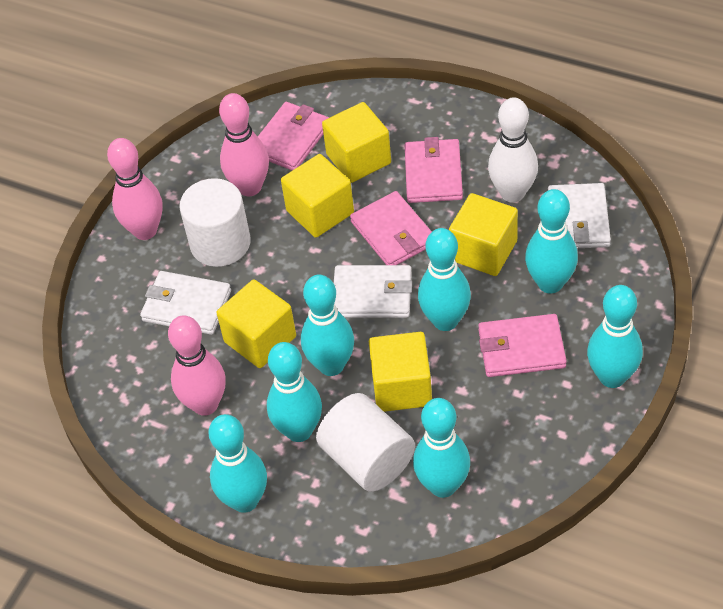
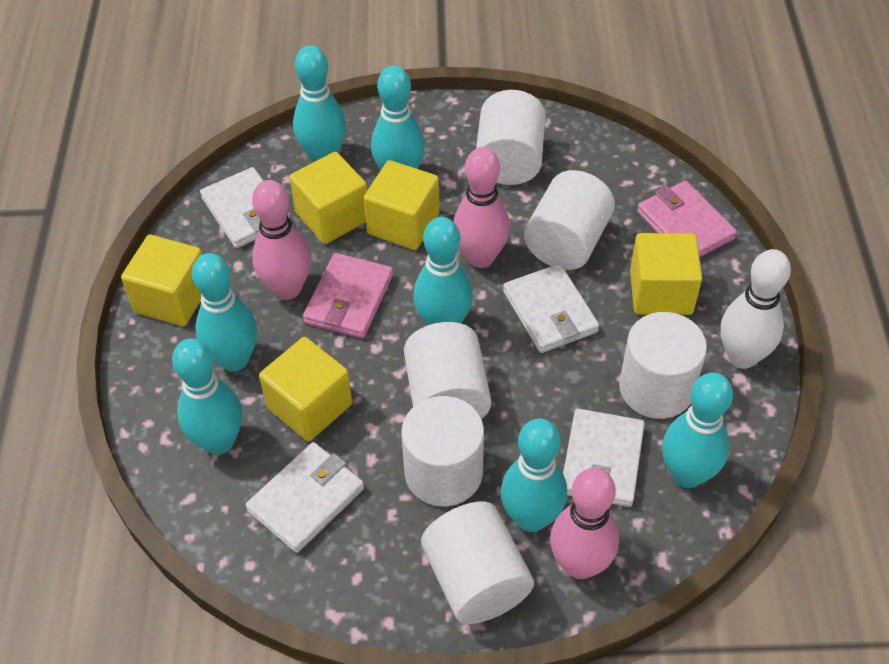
pink wallet: 4 -> 2
white cylinder: 2 -> 6
white wallet: 3 -> 4

